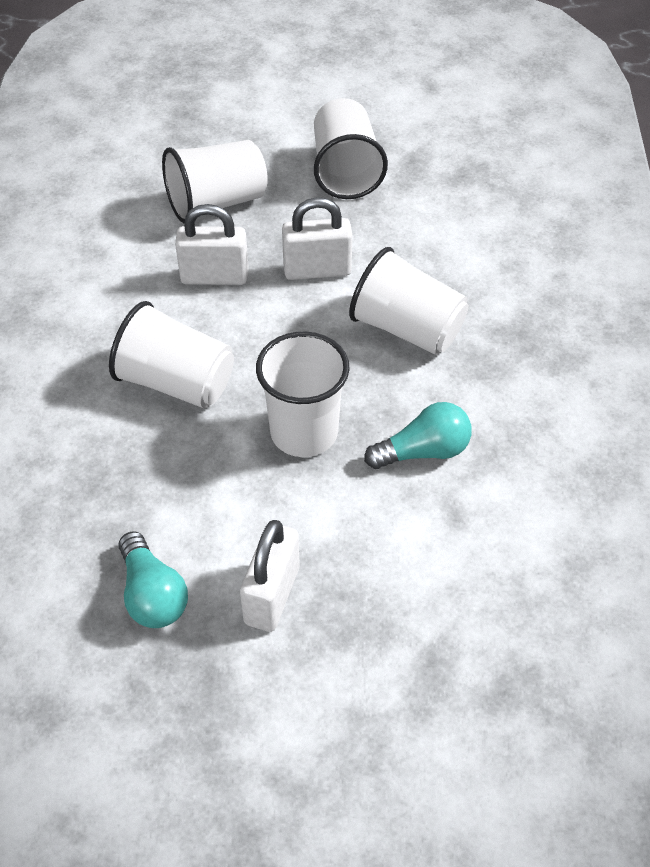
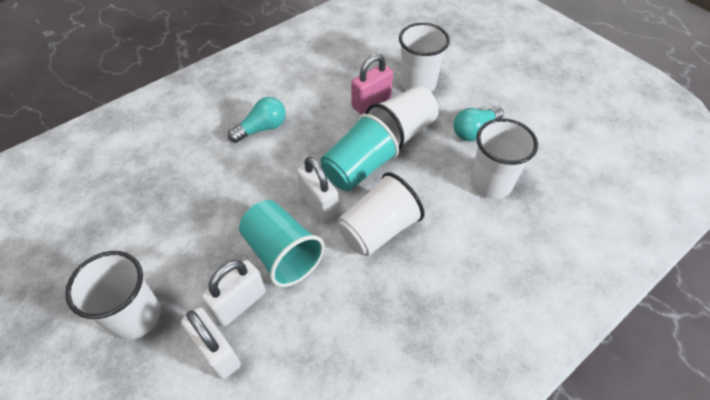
pink padlock: 0 -> 1
turquoise cup: 0 -> 2

